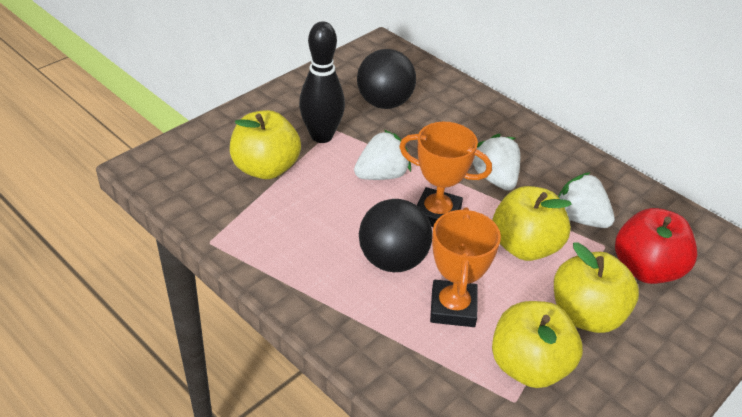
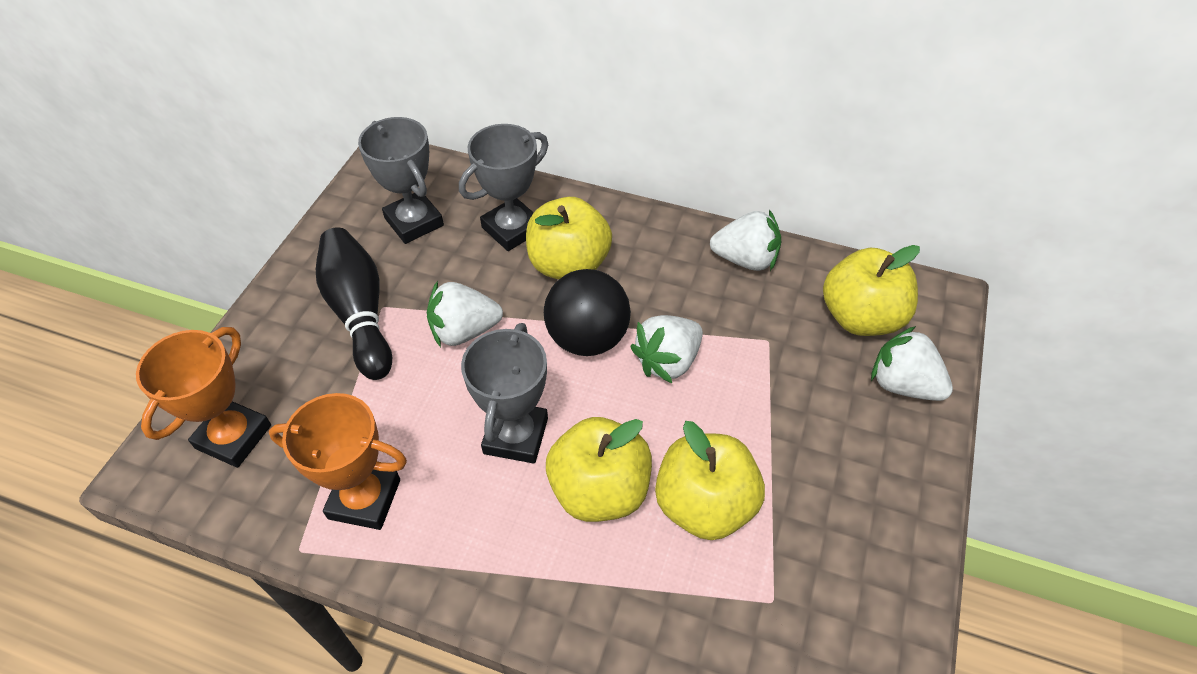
black ball: 2 -> 1
grey trophy: 0 -> 3
red apple: 1 -> 0
white strawberry: 3 -> 4

